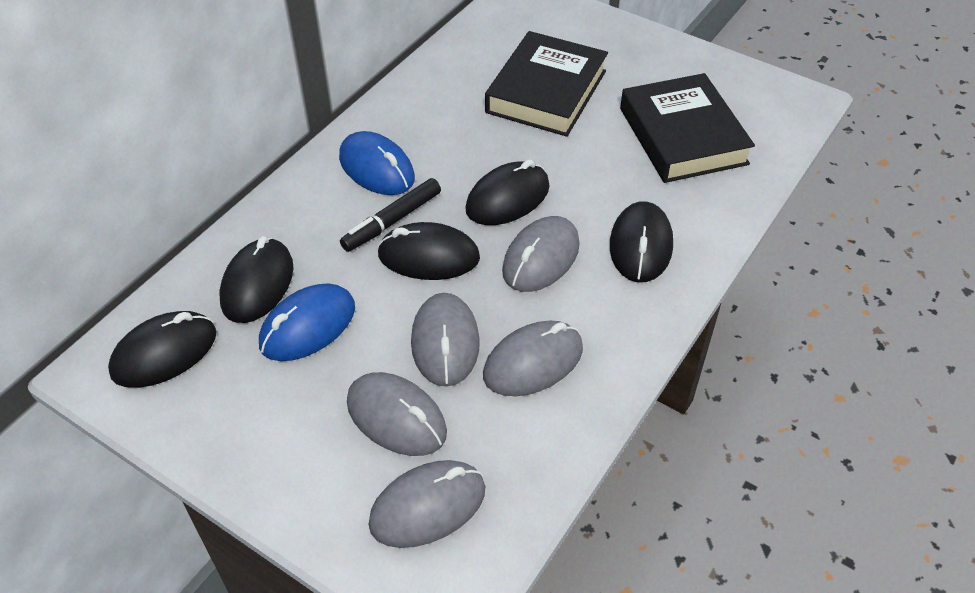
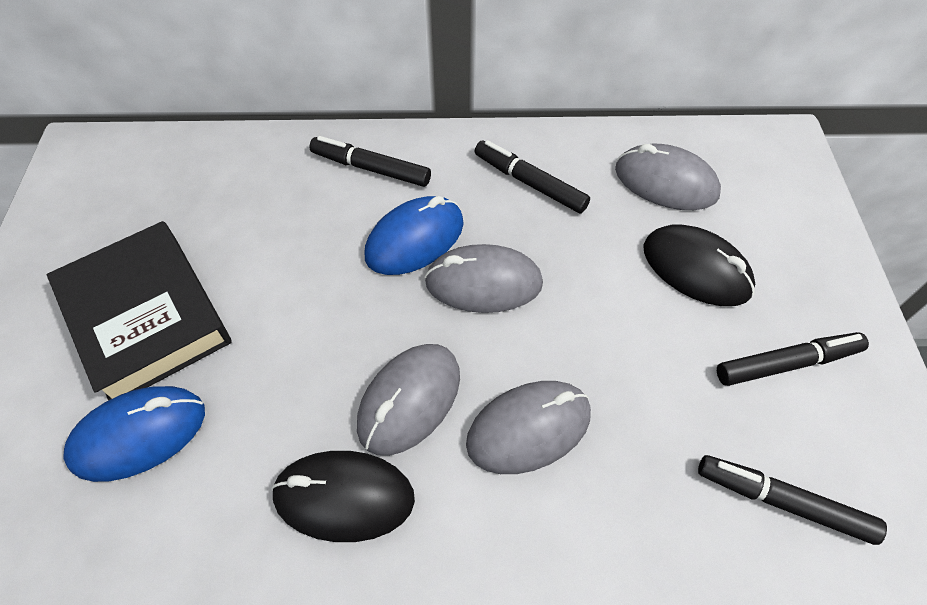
black book: 2 -> 1
black marker: 1 -> 4
black mouse: 5 -> 2
grey mouse: 5 -> 4

